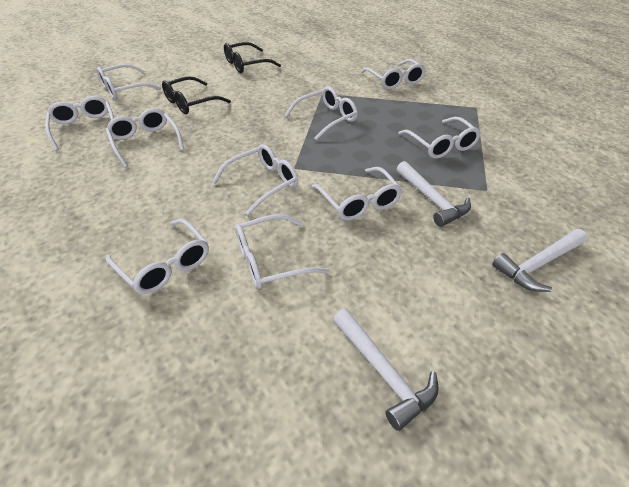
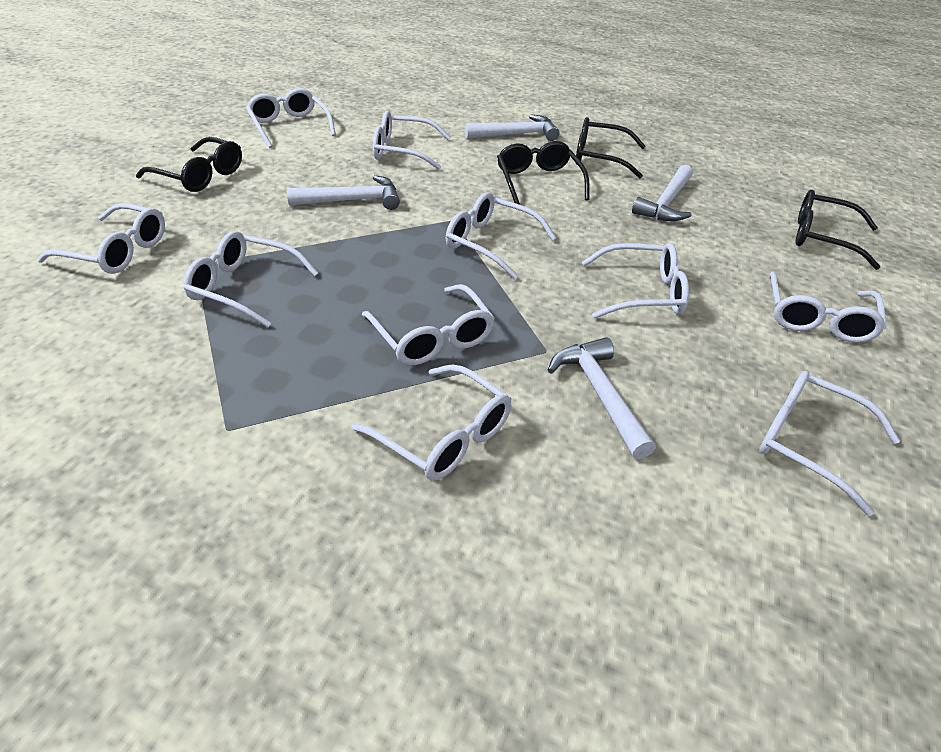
black glasses: 2 -> 4
white hammer: 3 -> 4

